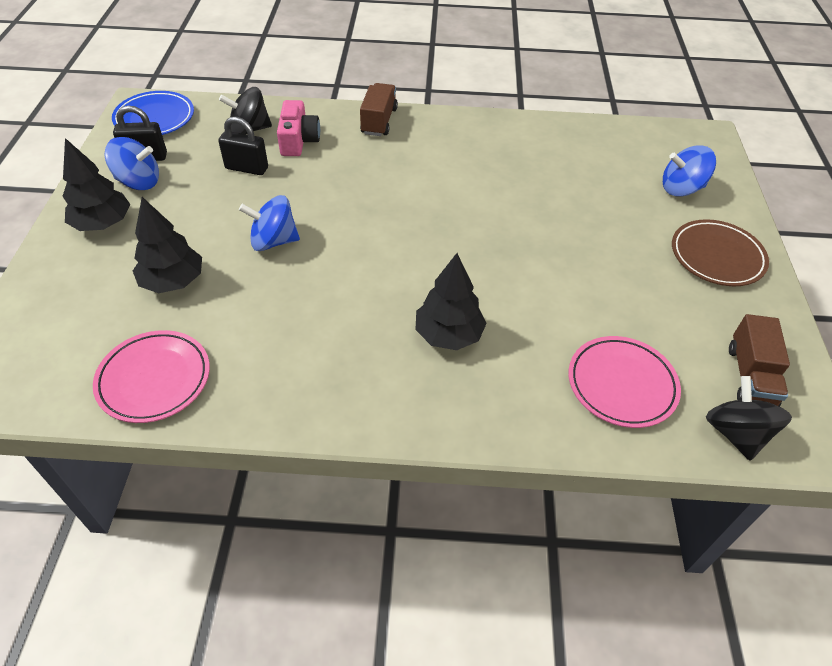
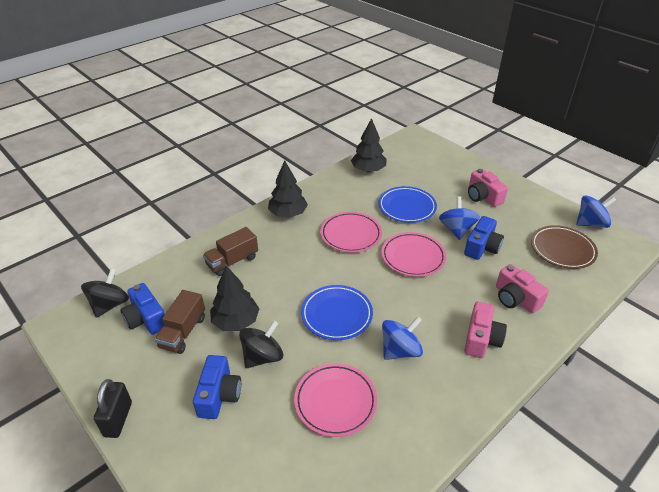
black padlock: 2 -> 1
blue camera: 0 -> 3
blue plate: 1 -> 2
pink camera: 1 -> 3
pink plate: 2 -> 3

